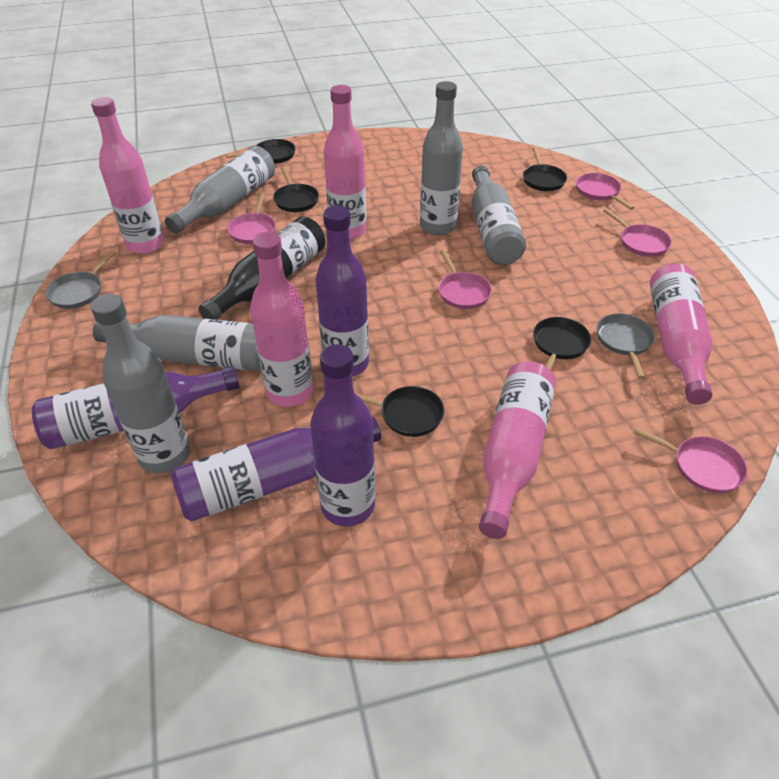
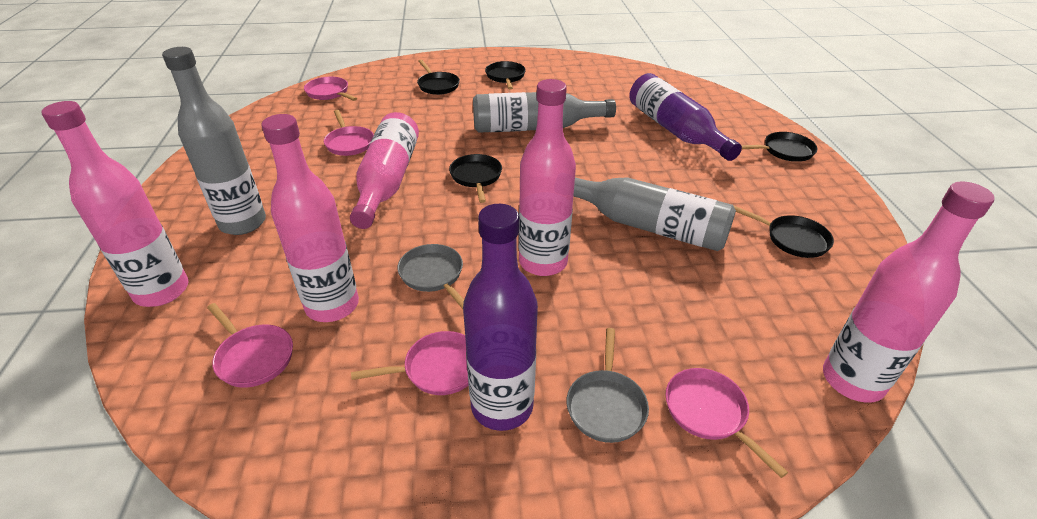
black bottle: 1 -> 0
grey bottle: 5 -> 3
purple bottle: 4 -> 2

